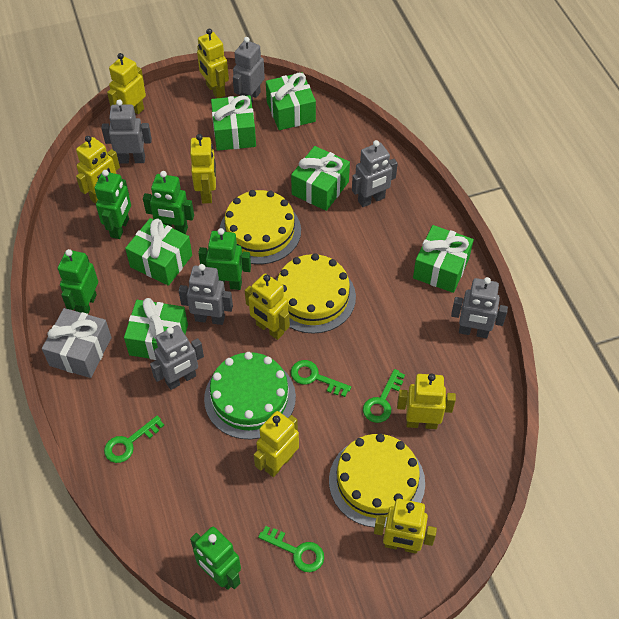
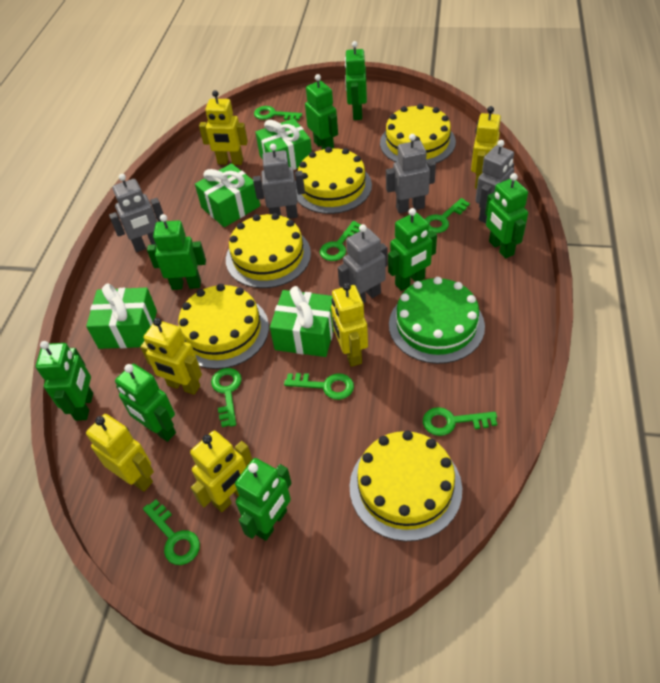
green gift: 6 -> 4
green key: 4 -> 7
green robot: 5 -> 8
grey gift: 1 -> 0
grey robot: 6 -> 5
yellow cake: 3 -> 5
yellow robot: 8 -> 6

